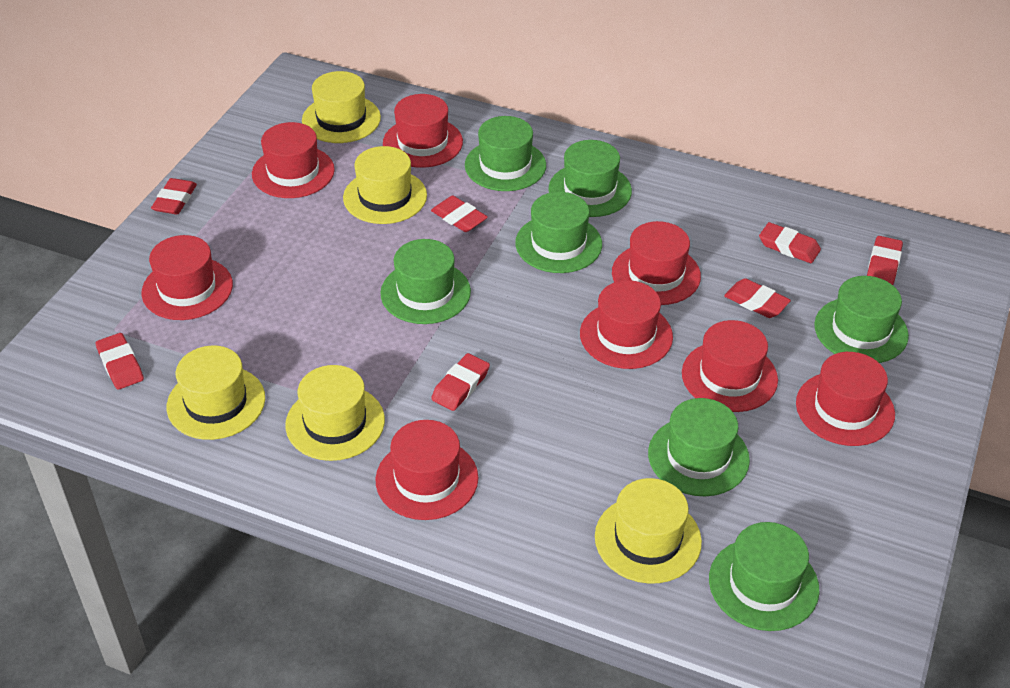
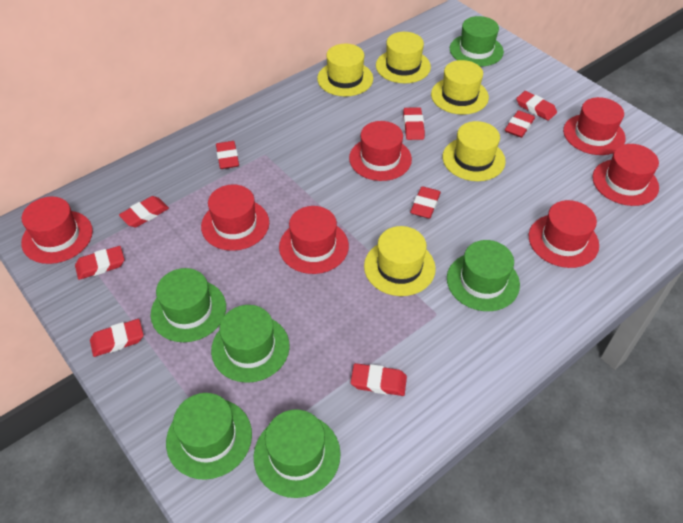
green hat: 7 -> 6
red eraser: 7 -> 9
red hat: 8 -> 7

